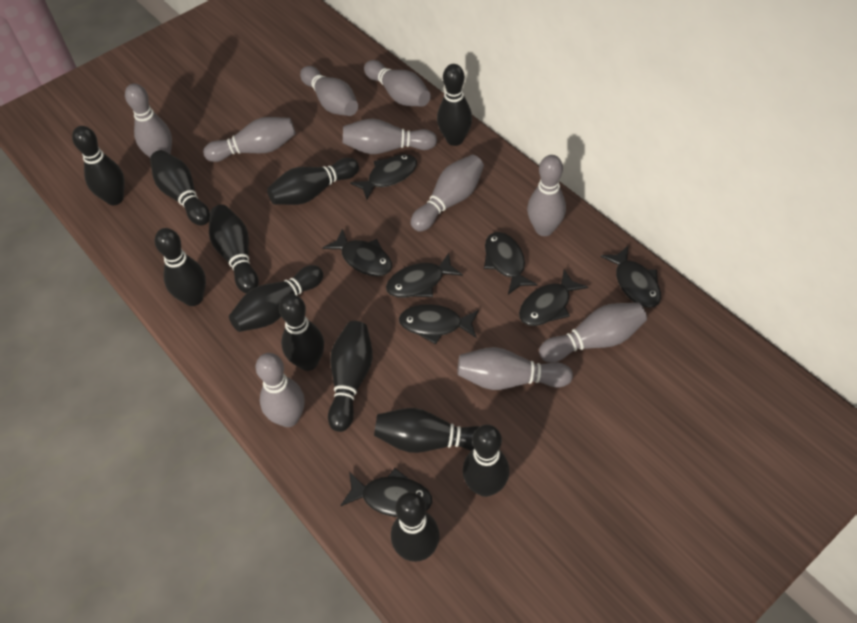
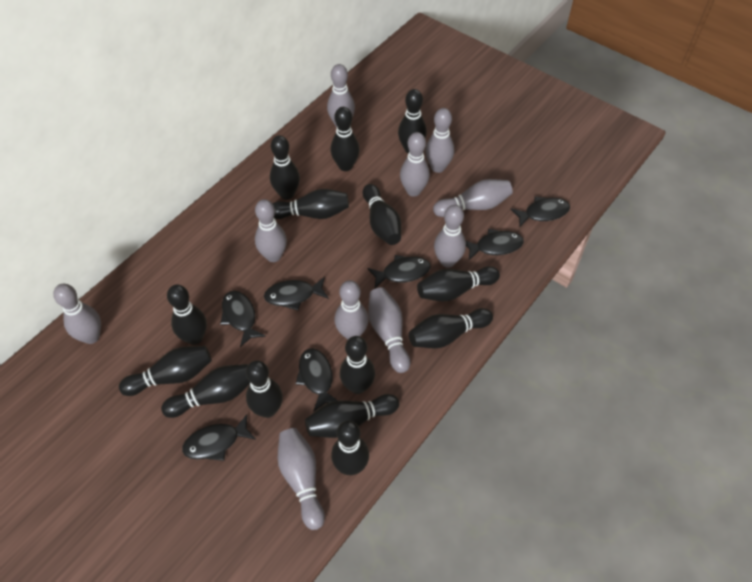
black bowling pin: 12 -> 14
black fish: 8 -> 7

